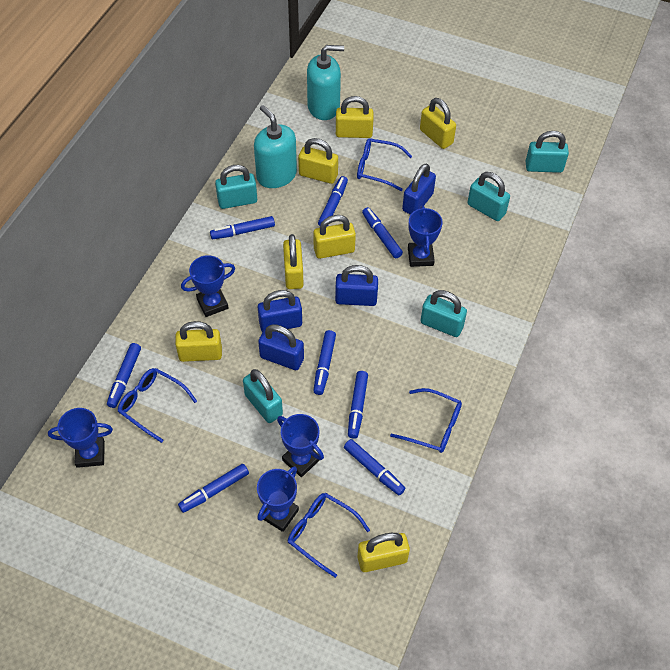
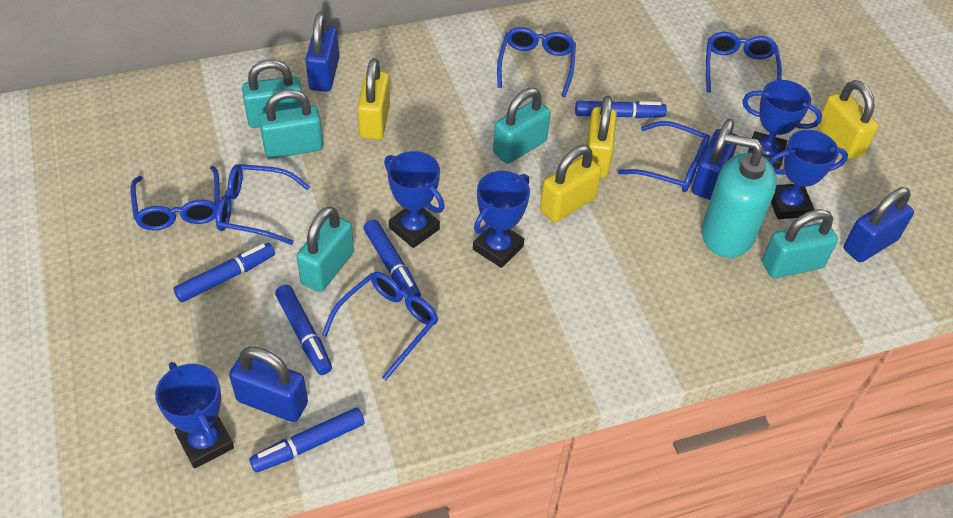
blue glasses: 4 -> 6
blue marker: 8 -> 5
turquoise soap dispenser: 2 -> 1
yellow padlock: 7 -> 4

